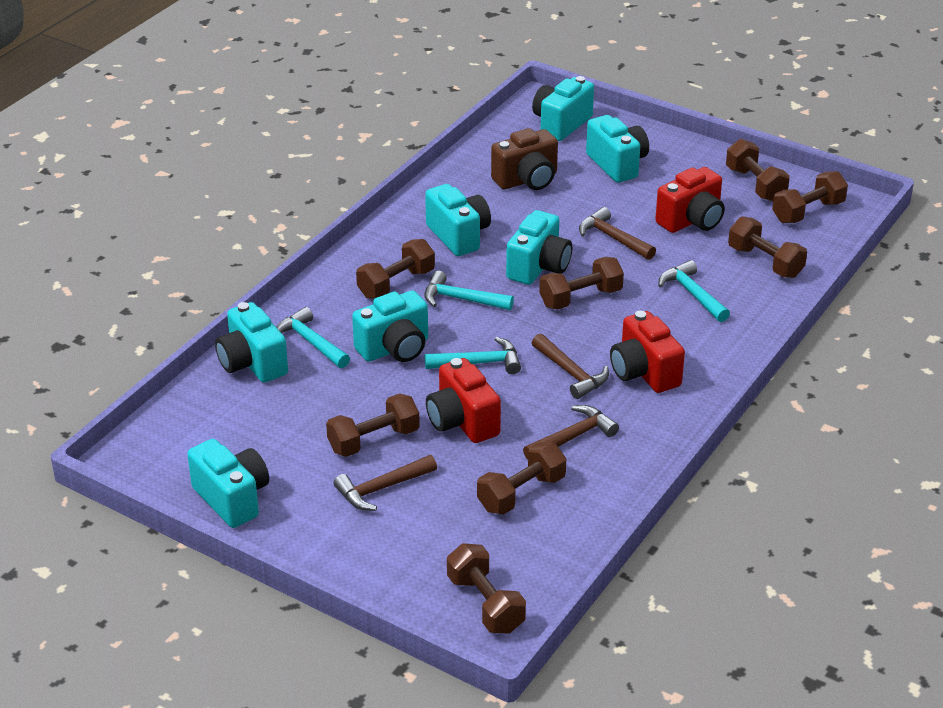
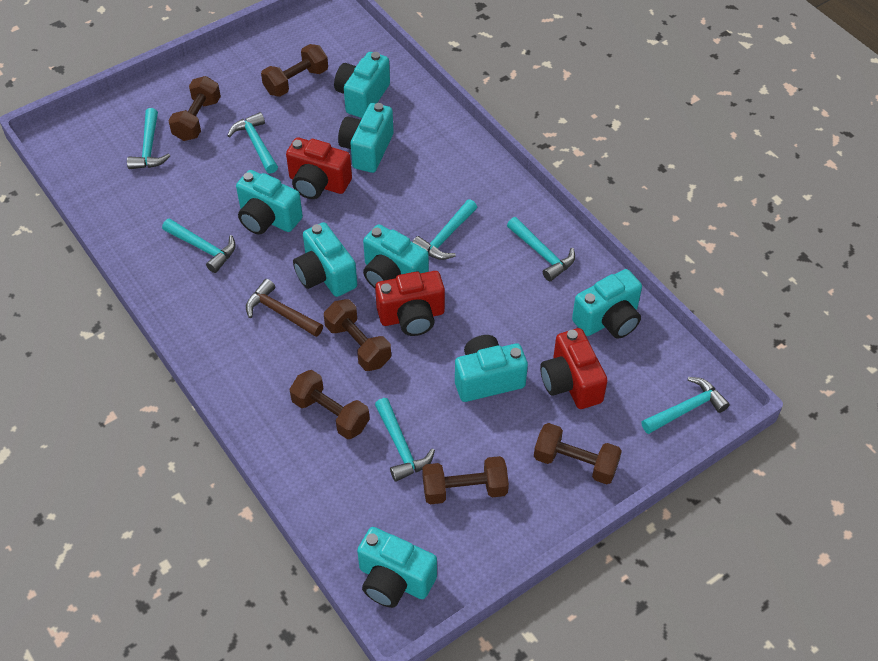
brown camera: 1 -> 0
brown dumbbell: 8 -> 6
brown hammer: 4 -> 1
turquoise camera: 7 -> 8
turquoise hammer: 4 -> 7

